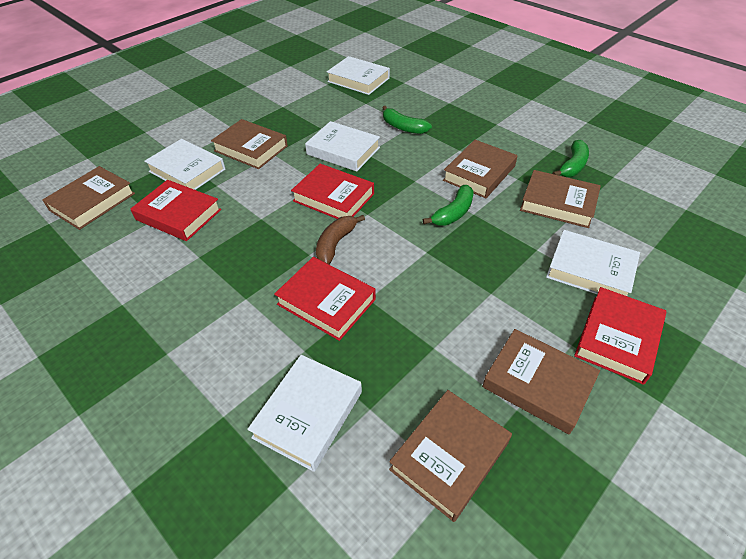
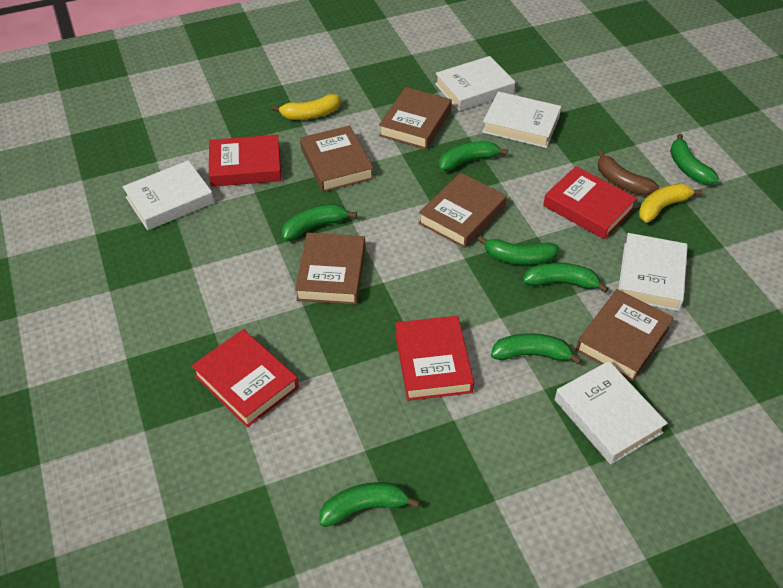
brown book: 6 -> 5
green banana: 3 -> 7
yellow banana: 0 -> 2

